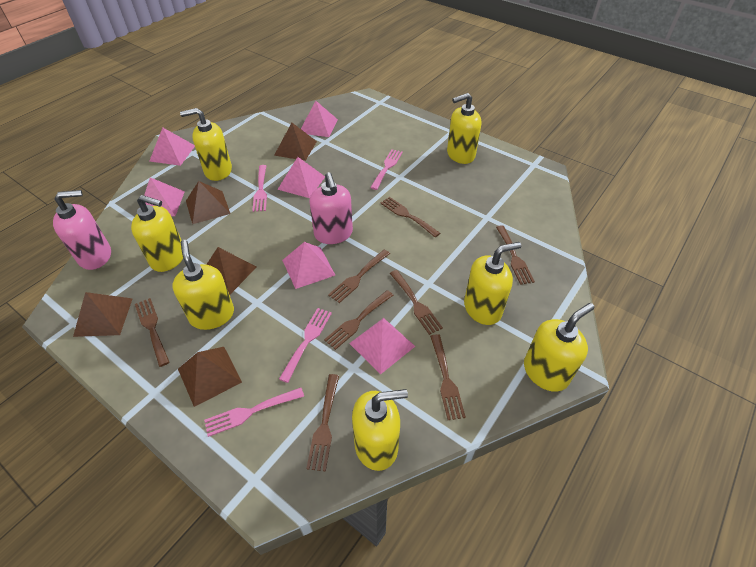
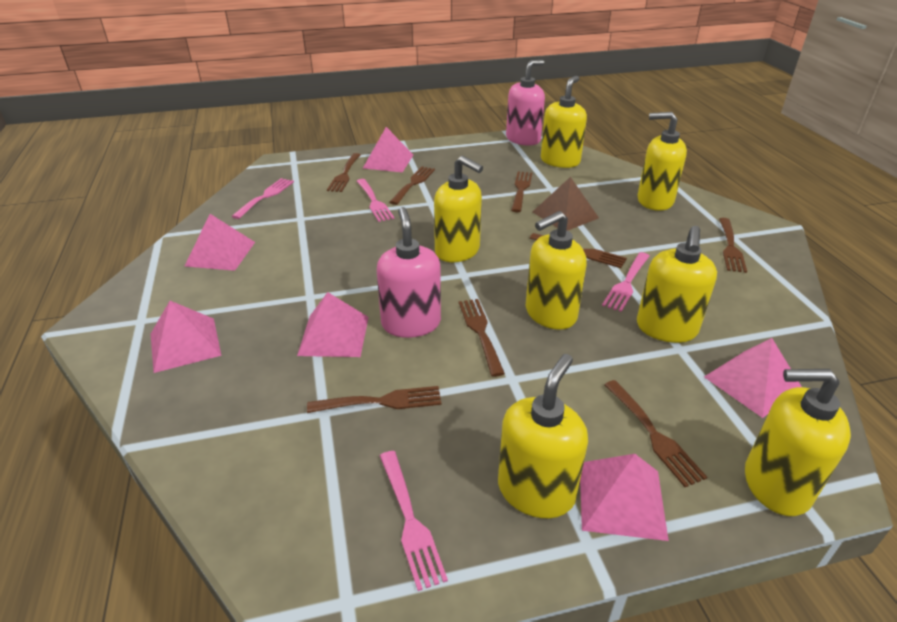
brown pyramid: 5 -> 1

